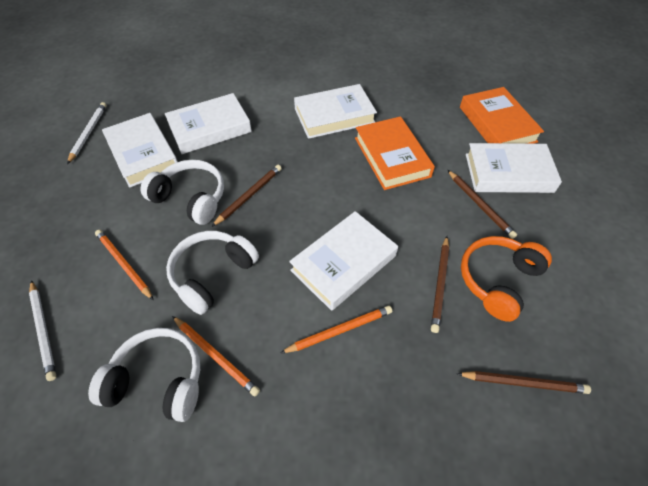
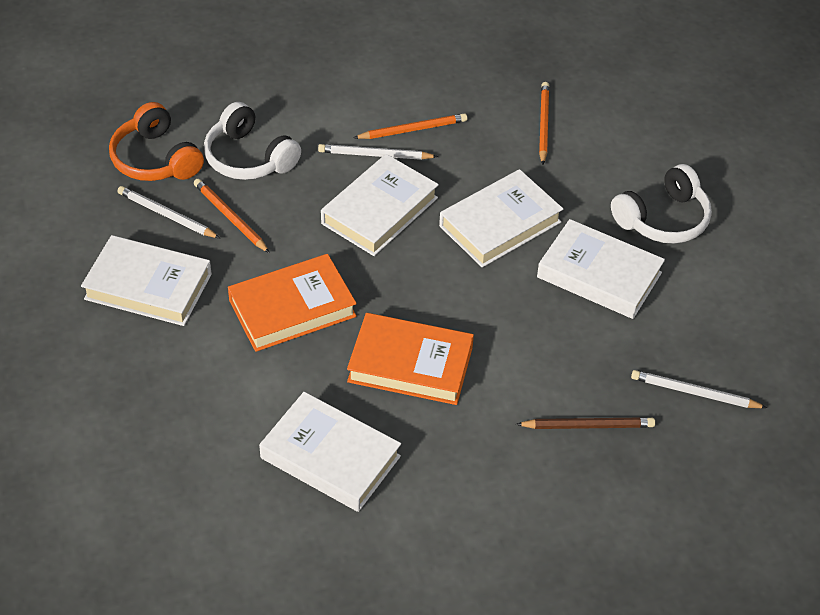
brown pencil: 4 -> 1
white headphones: 3 -> 2
white pencil: 2 -> 3

